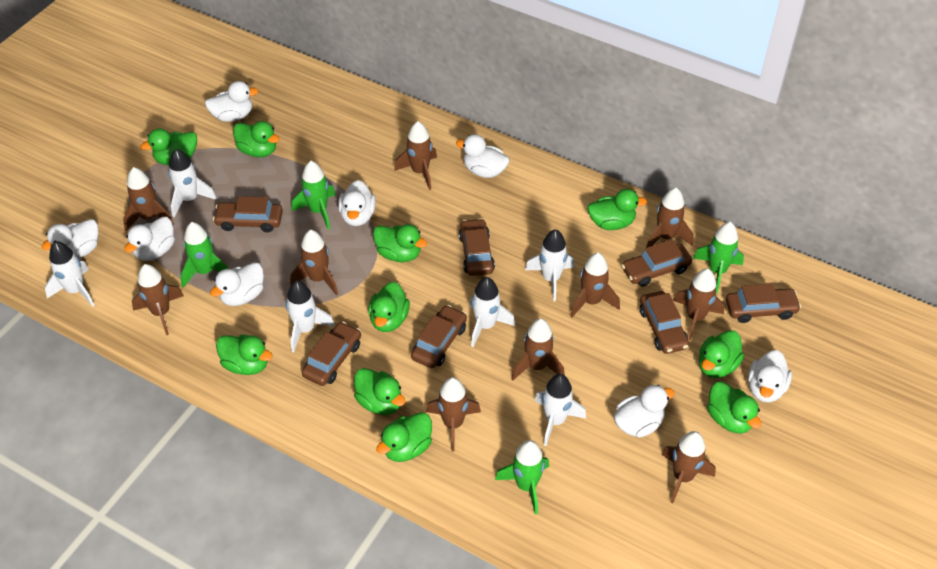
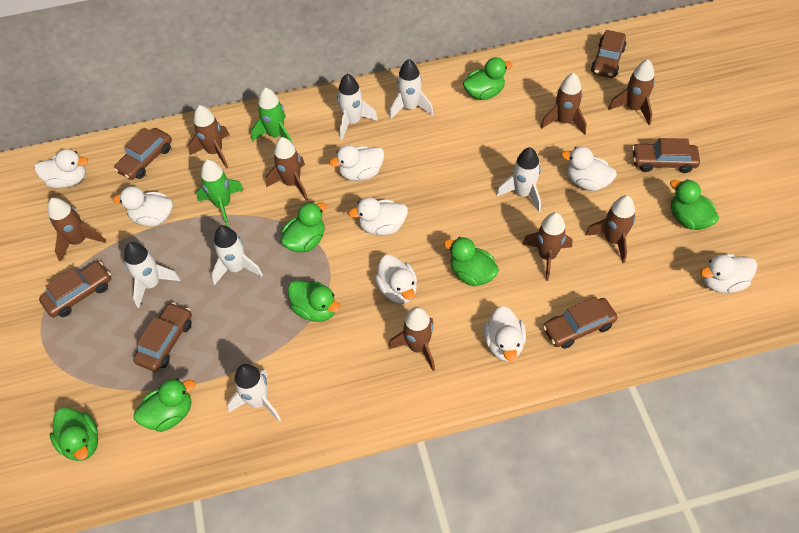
brown car: 7 -> 6
brown rocket: 10 -> 8
green duck: 10 -> 7
green rocket: 4 -> 2

